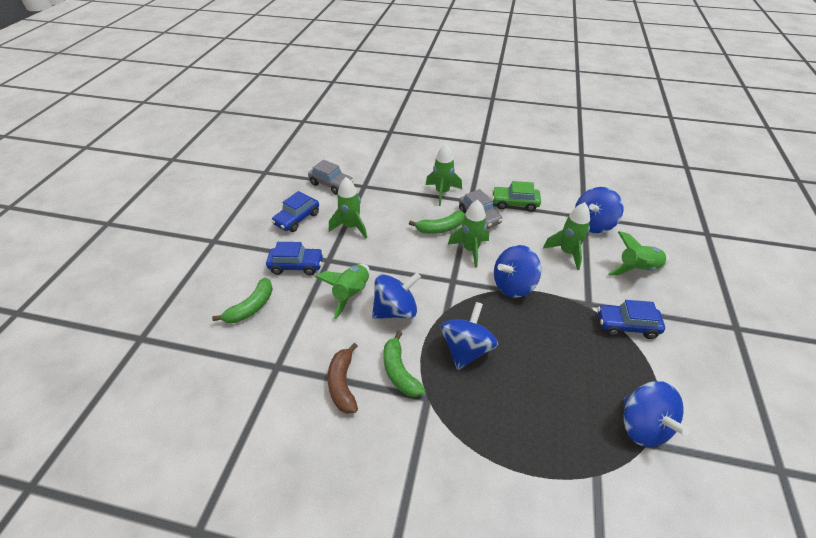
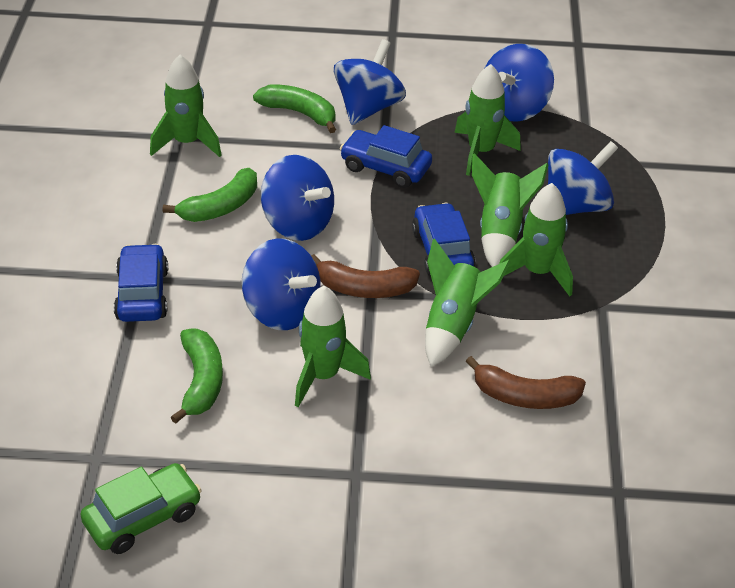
brown banana: 1 -> 2
grey car: 2 -> 0

